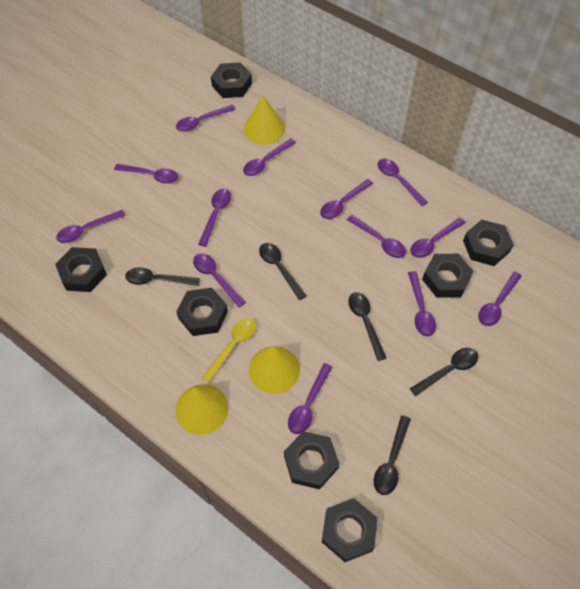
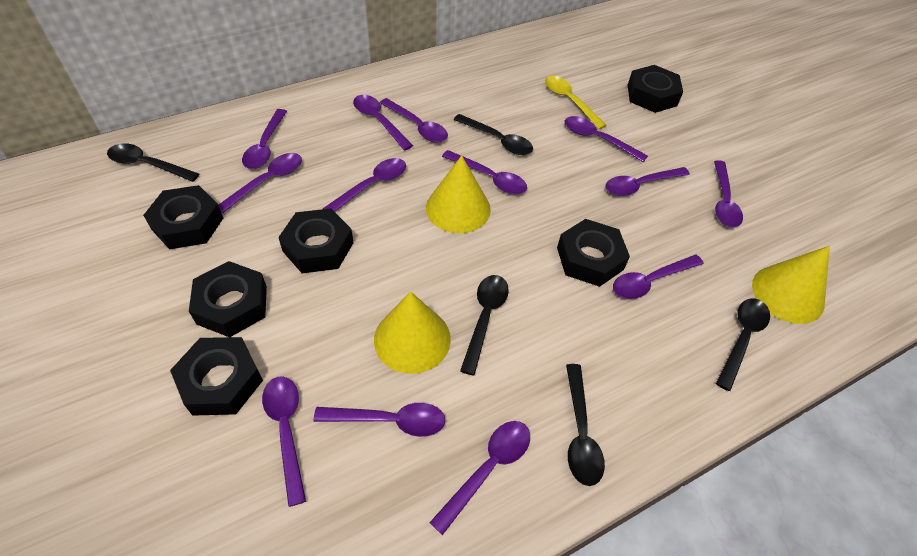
black nut: 7 -> 6

